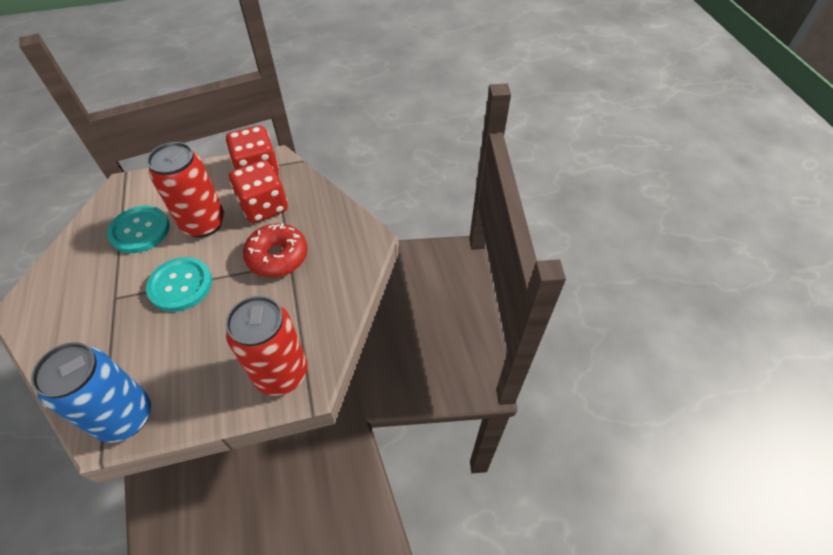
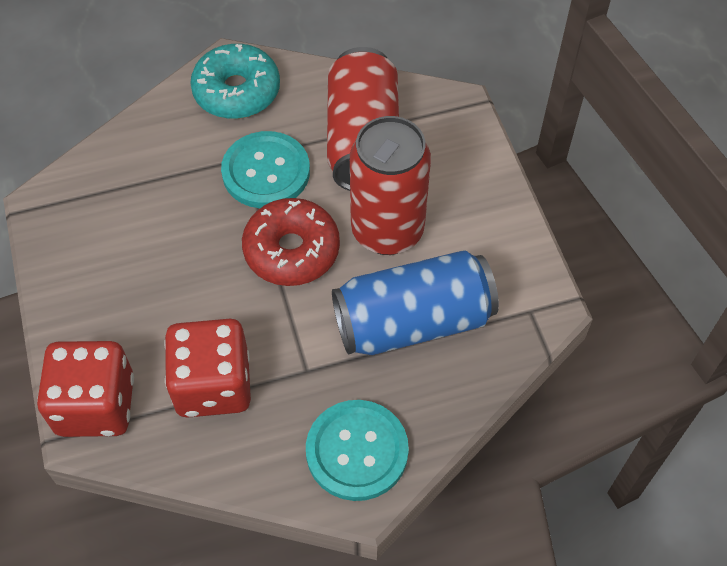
turquoise donut: 0 -> 1

